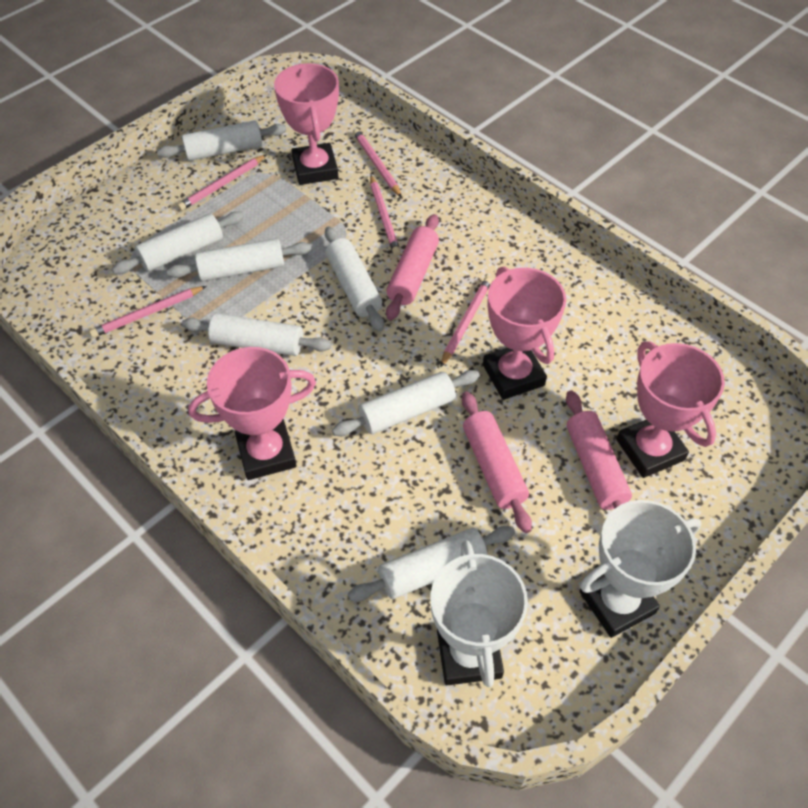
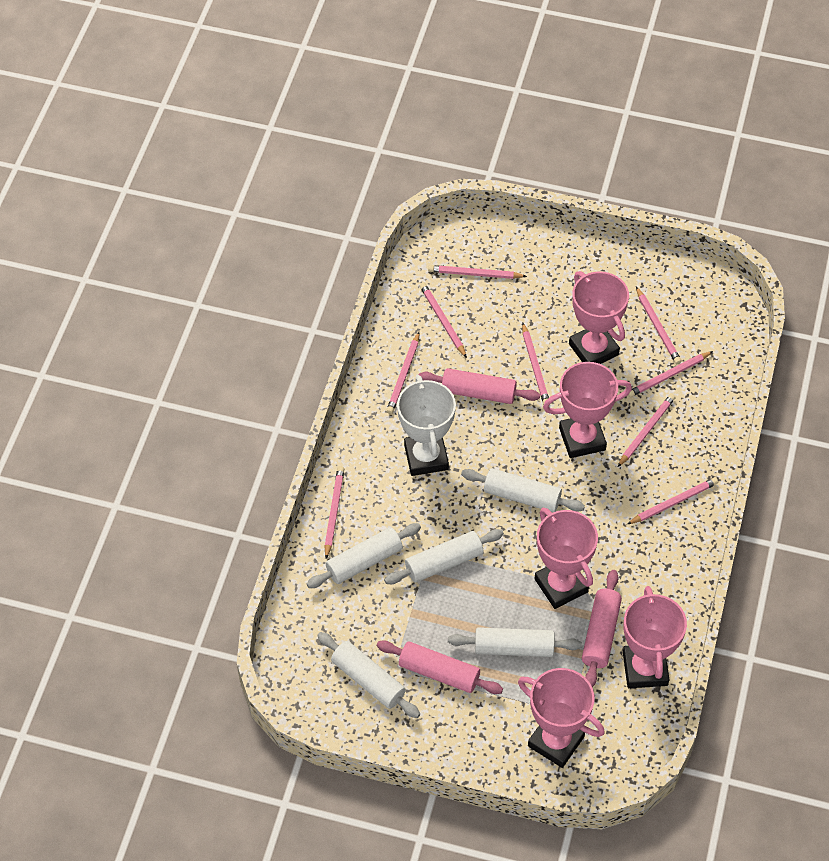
pink pencil: 5 -> 9
pink trophy: 4 -> 5
white rolling pin: 7 -> 5
white trophy: 2 -> 1

